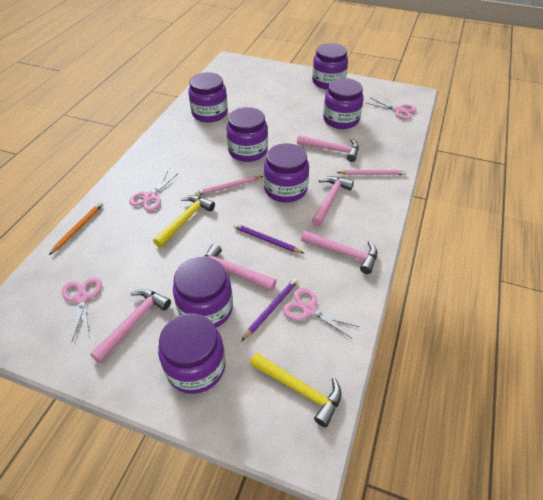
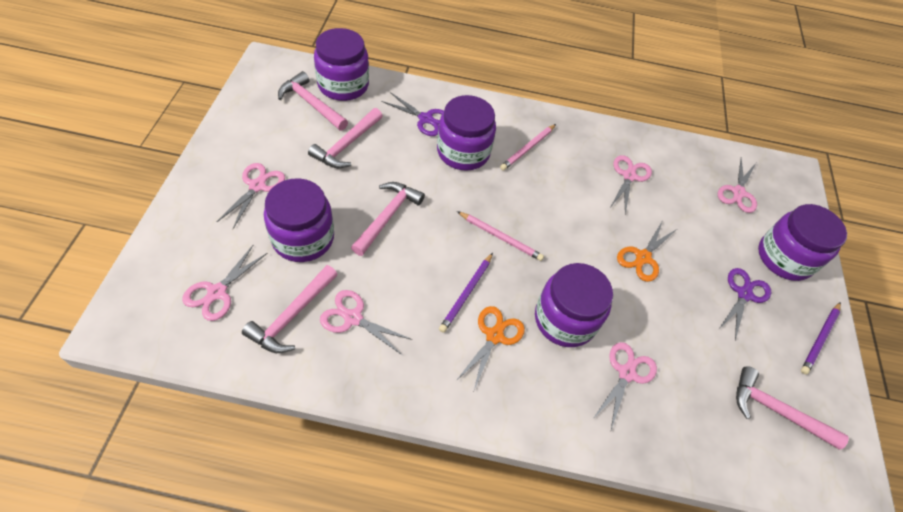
orange pencil: 1 -> 0
orange scissors: 0 -> 2
pink scissors: 4 -> 6
purple jar: 7 -> 5
purple scissors: 0 -> 2
yellow hammer: 2 -> 0

